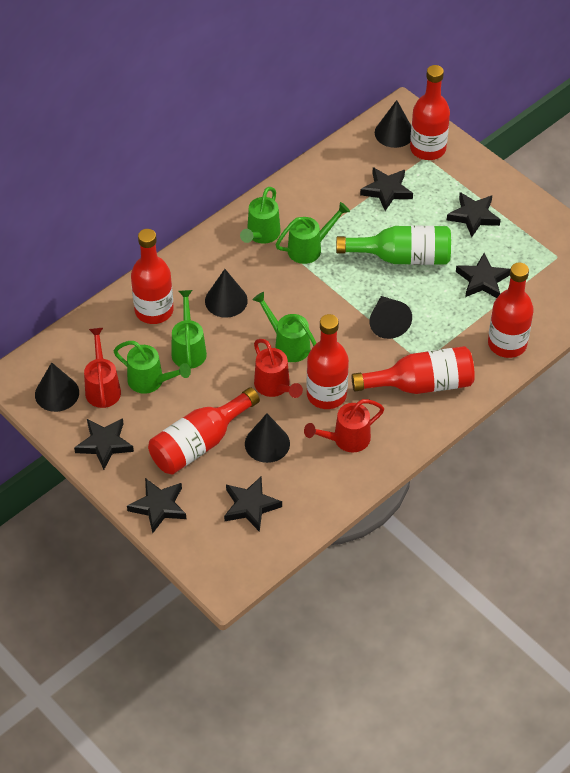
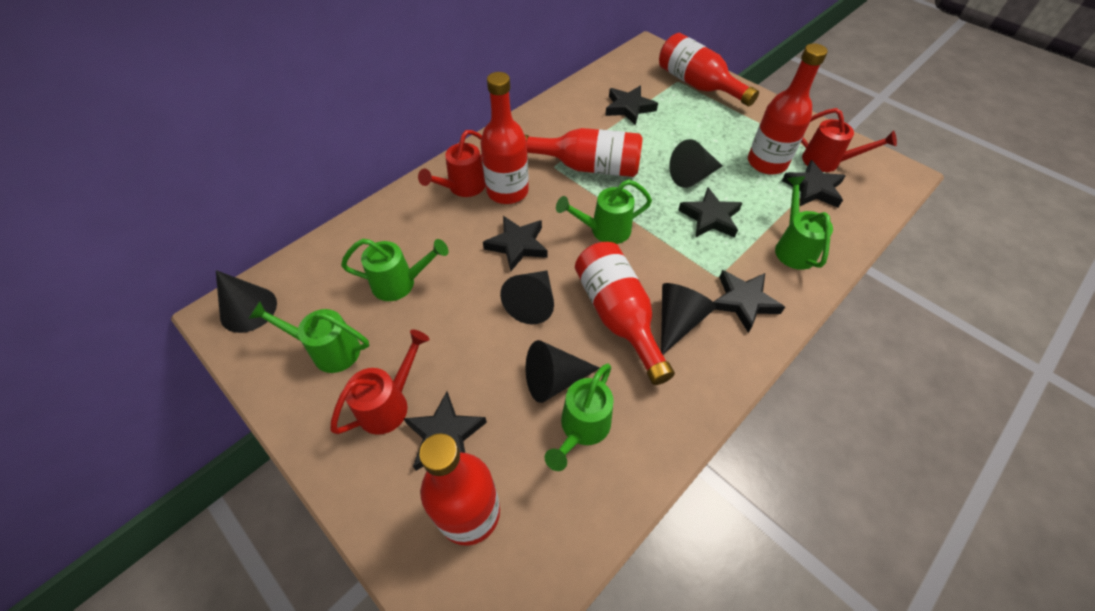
green bottle: 1 -> 0

